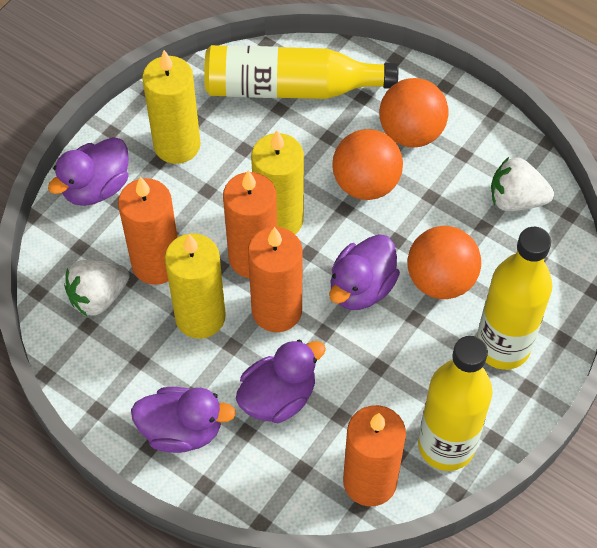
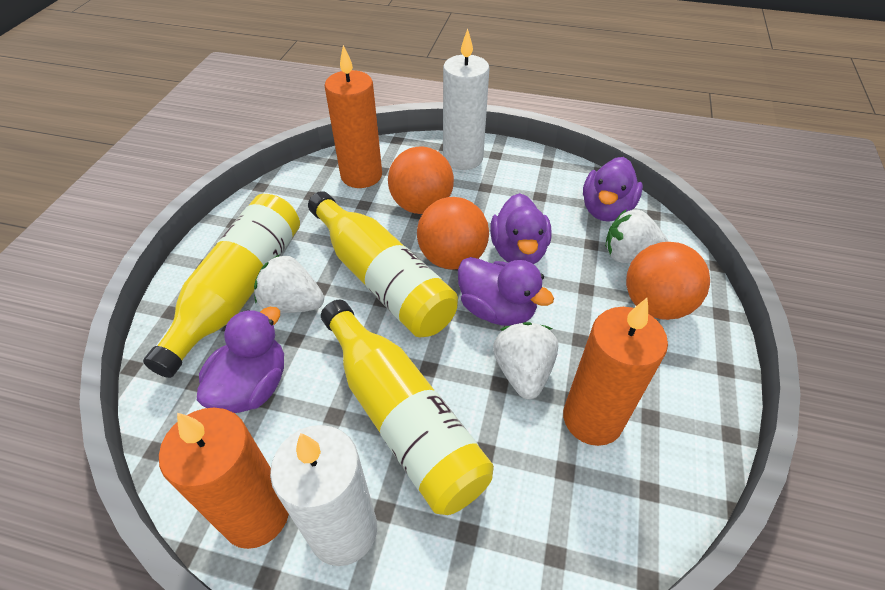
orange candle: 4 -> 3
white candle: 0 -> 2
white strawberry: 2 -> 3
yellow candle: 3 -> 0

